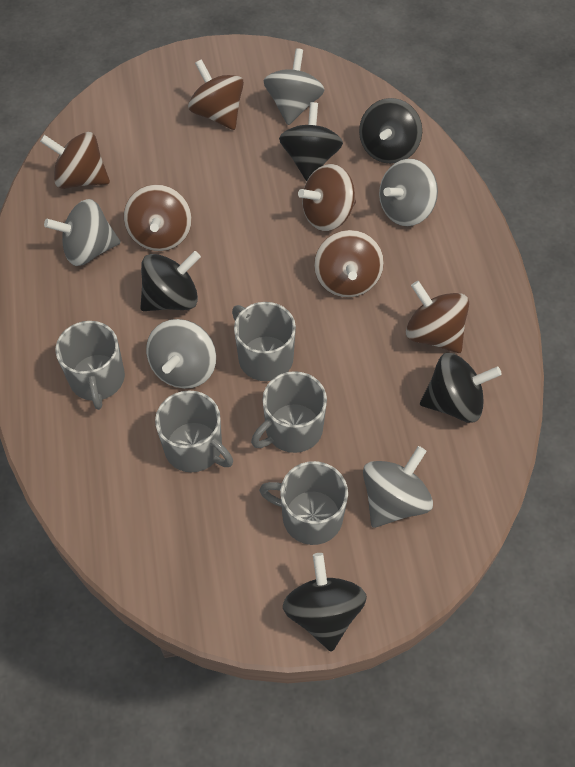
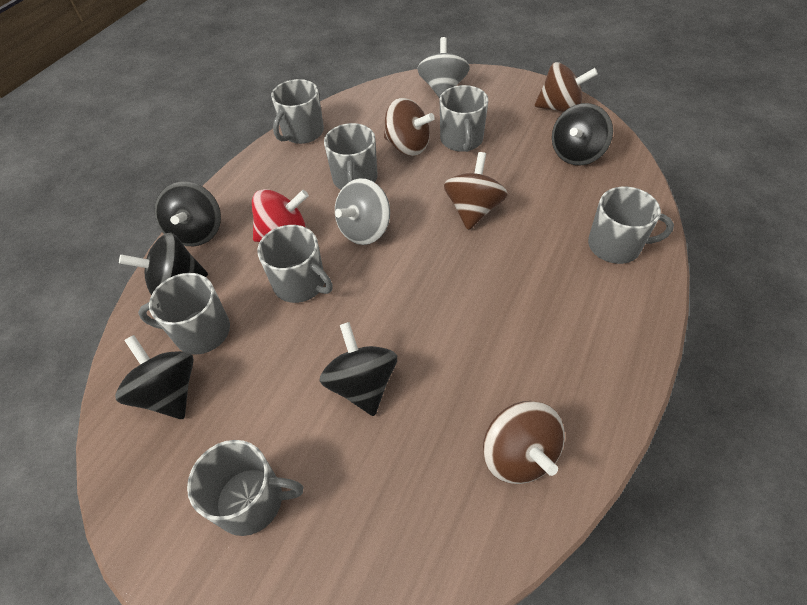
brown spinning top: 6 -> 4
grey mug: 5 -> 7
grey spinning top: 5 -> 2
red spinning top: 0 -> 1

